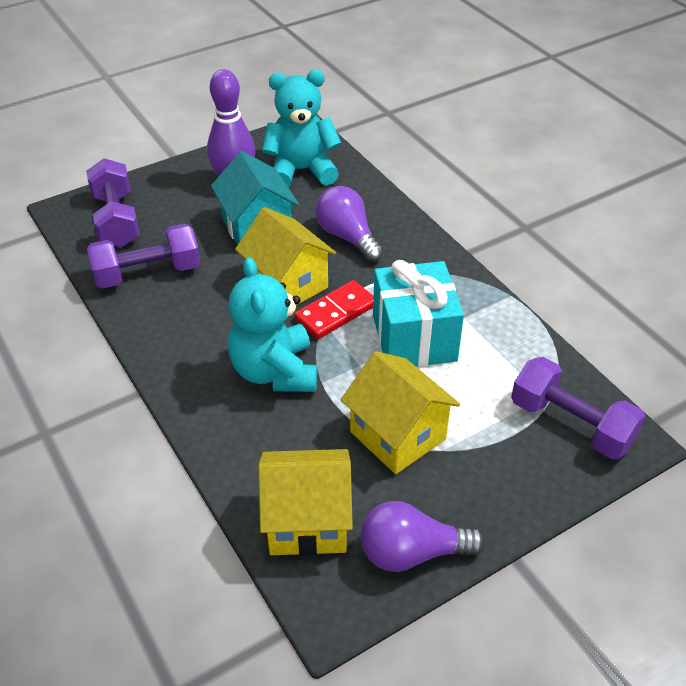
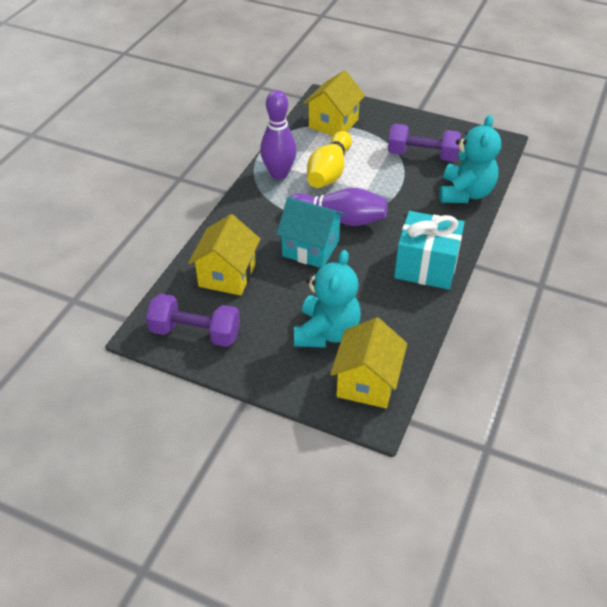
purple bowling pin: 1 -> 2
purple dumbbell: 3 -> 2
purple light bulb: 2 -> 0
red domino: 1 -> 0
yellow bowling pin: 0 -> 1

